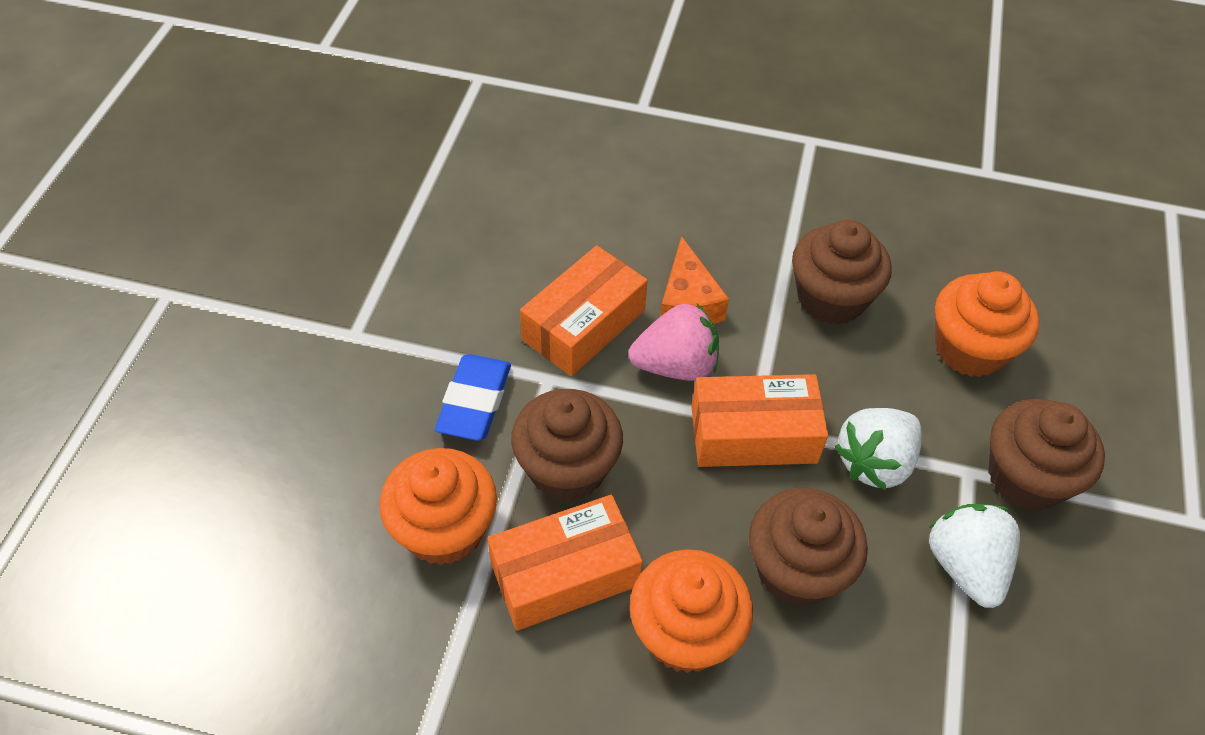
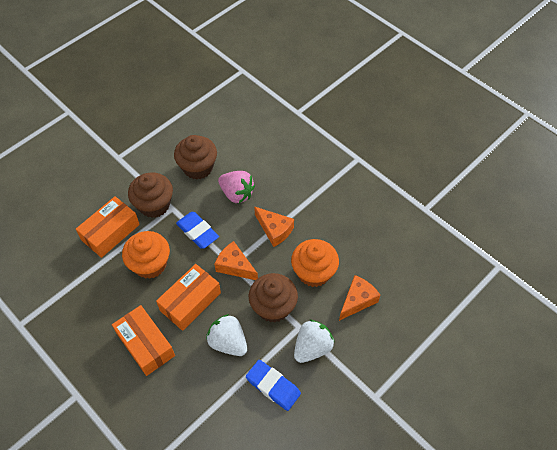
blue eraser: 1 -> 2
brown cupcake: 4 -> 3
orange cheese: 1 -> 3
orange cupcake: 3 -> 2

